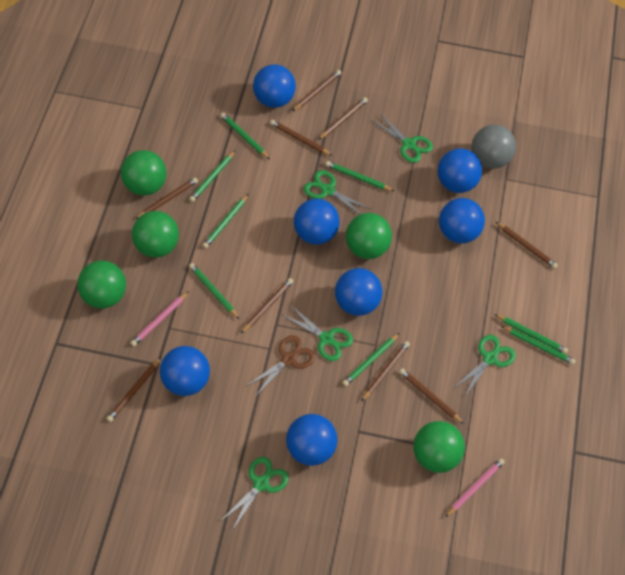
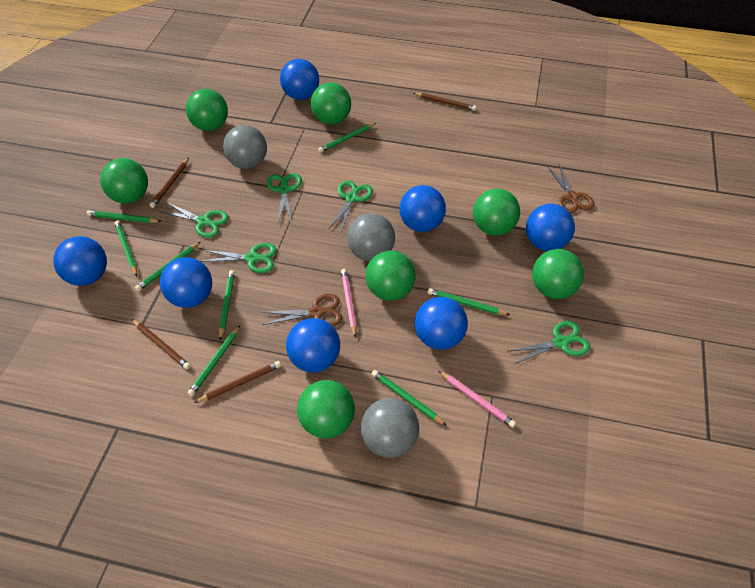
brown pencil: 9 -> 4
brown scissors: 1 -> 2
green ball: 5 -> 7
grey ball: 1 -> 3

